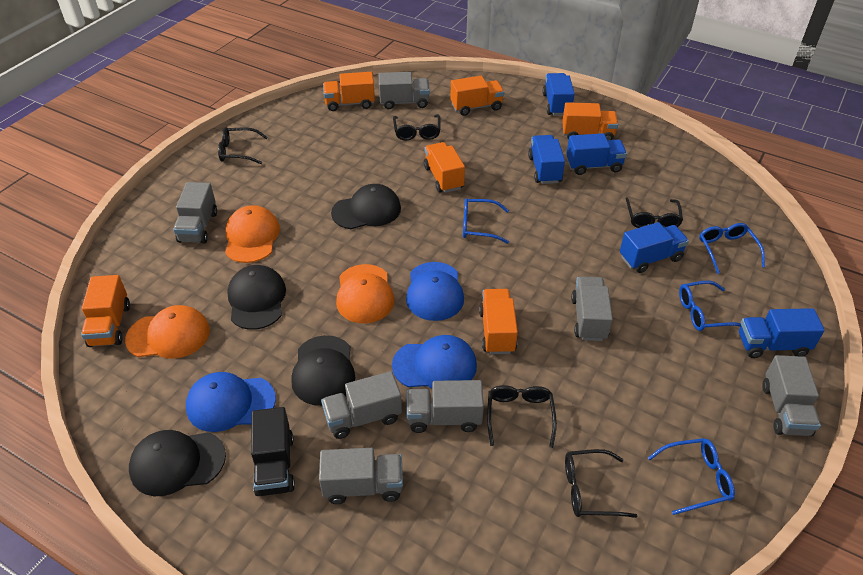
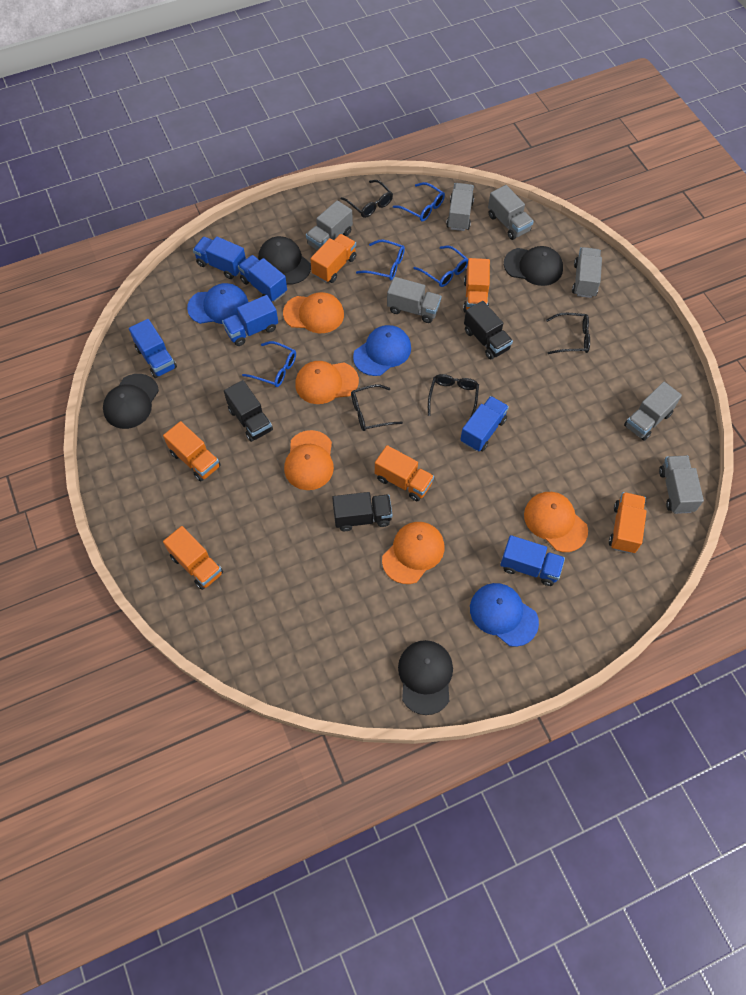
black glasses: 5 -> 4
black truck: 1 -> 3
blue truck: 5 -> 6
orange cap: 3 -> 5

